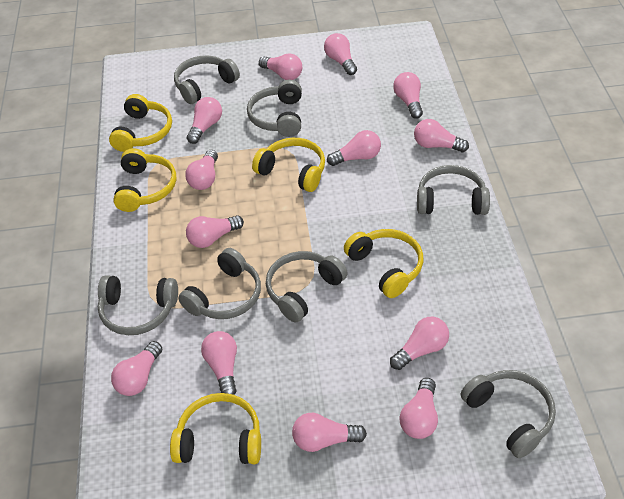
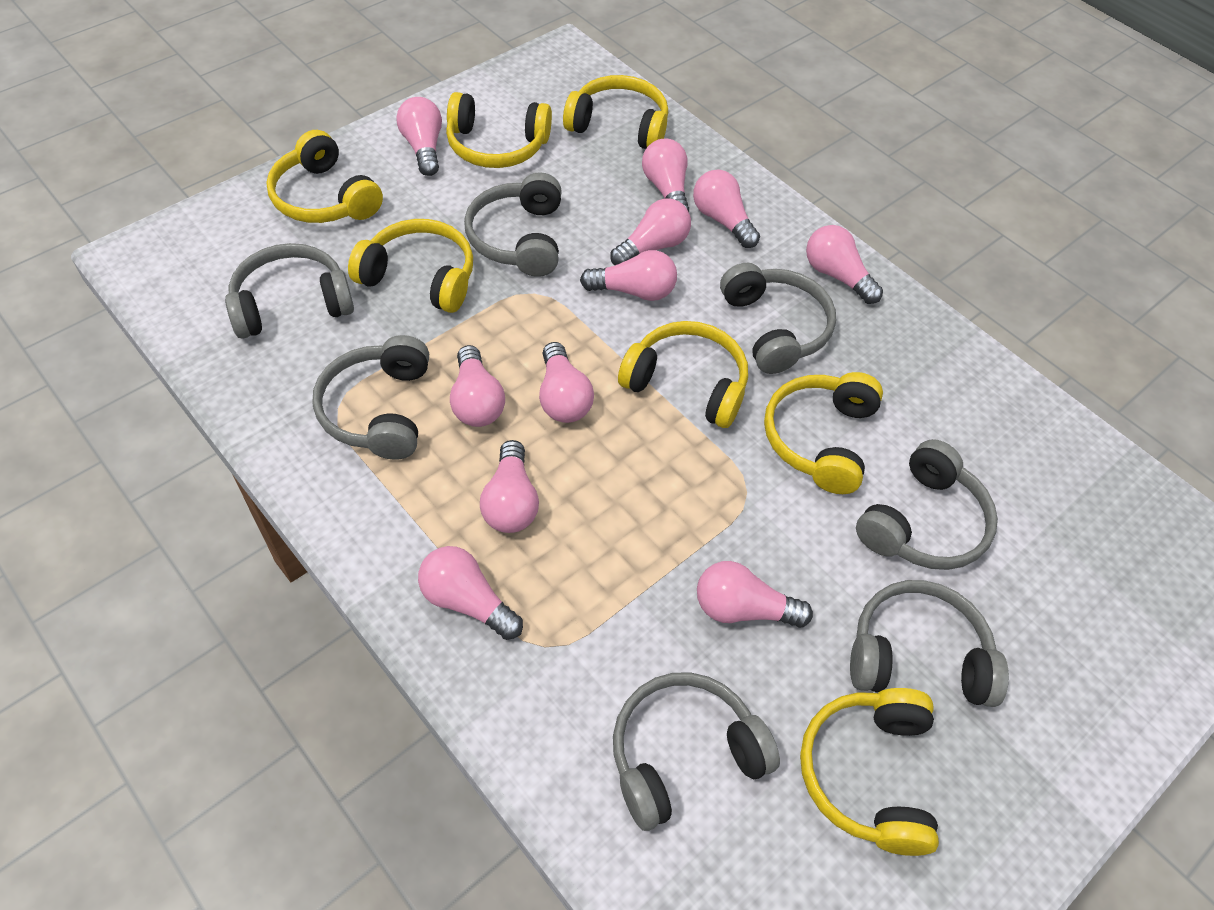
pink light bulb: 13 -> 11
yellow headphones: 5 -> 7

